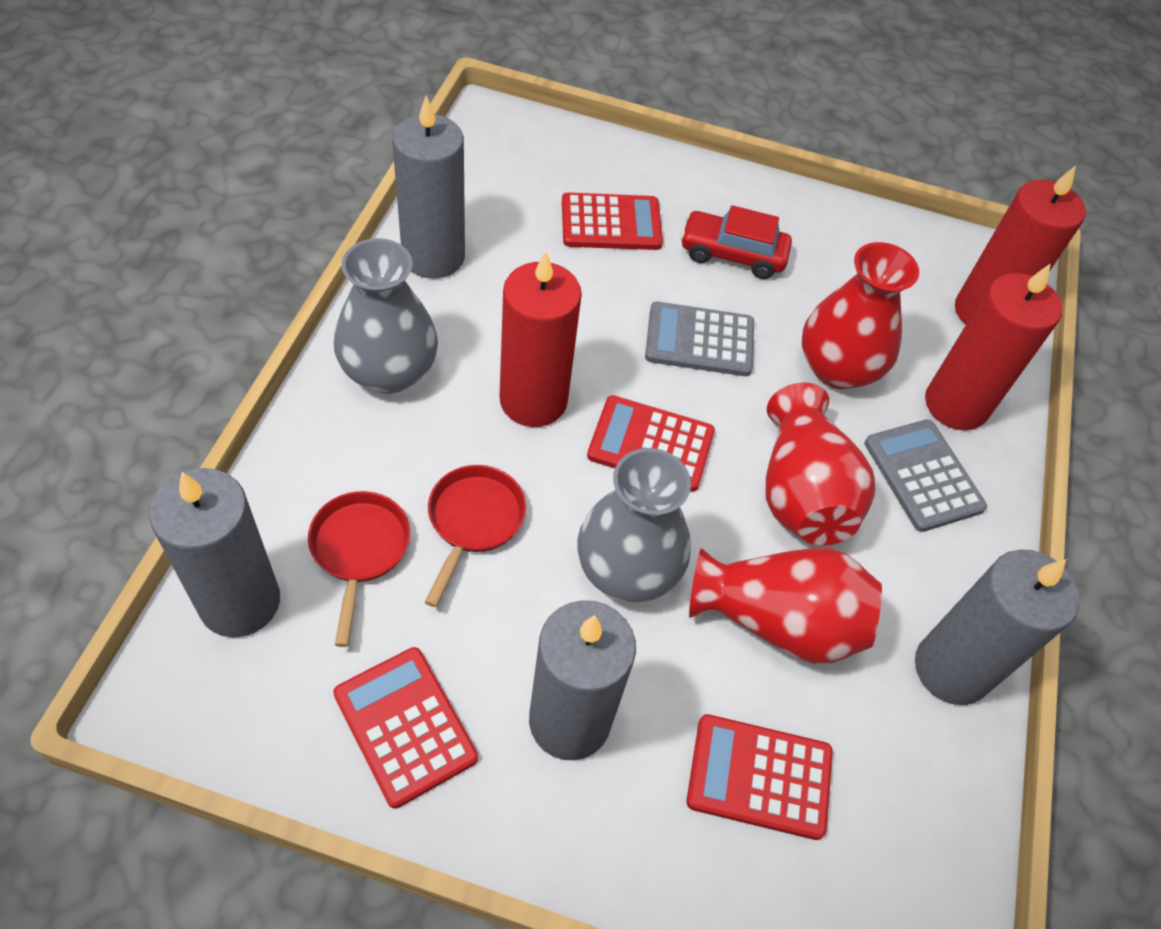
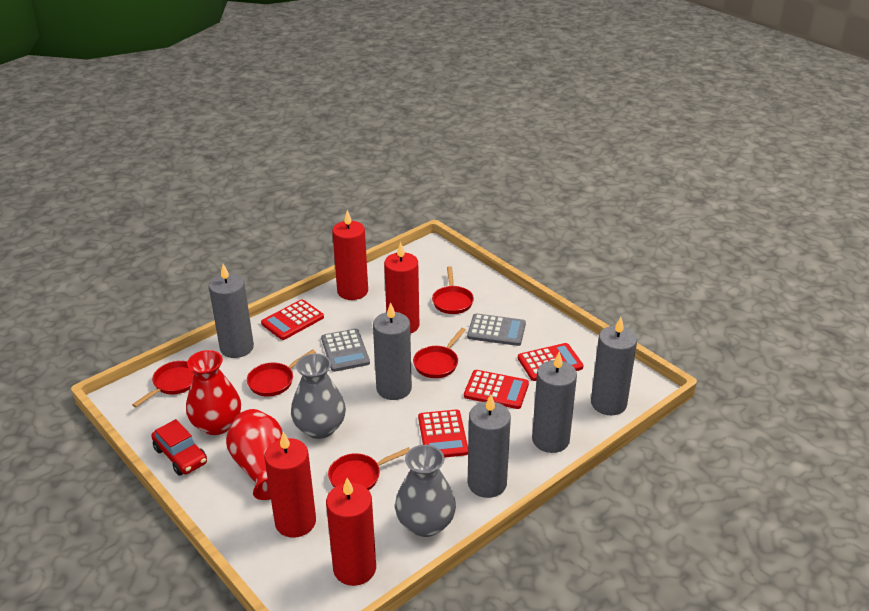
grey candle: 4 -> 5
red candle: 3 -> 4
red pan: 2 -> 5
red vase: 3 -> 2

